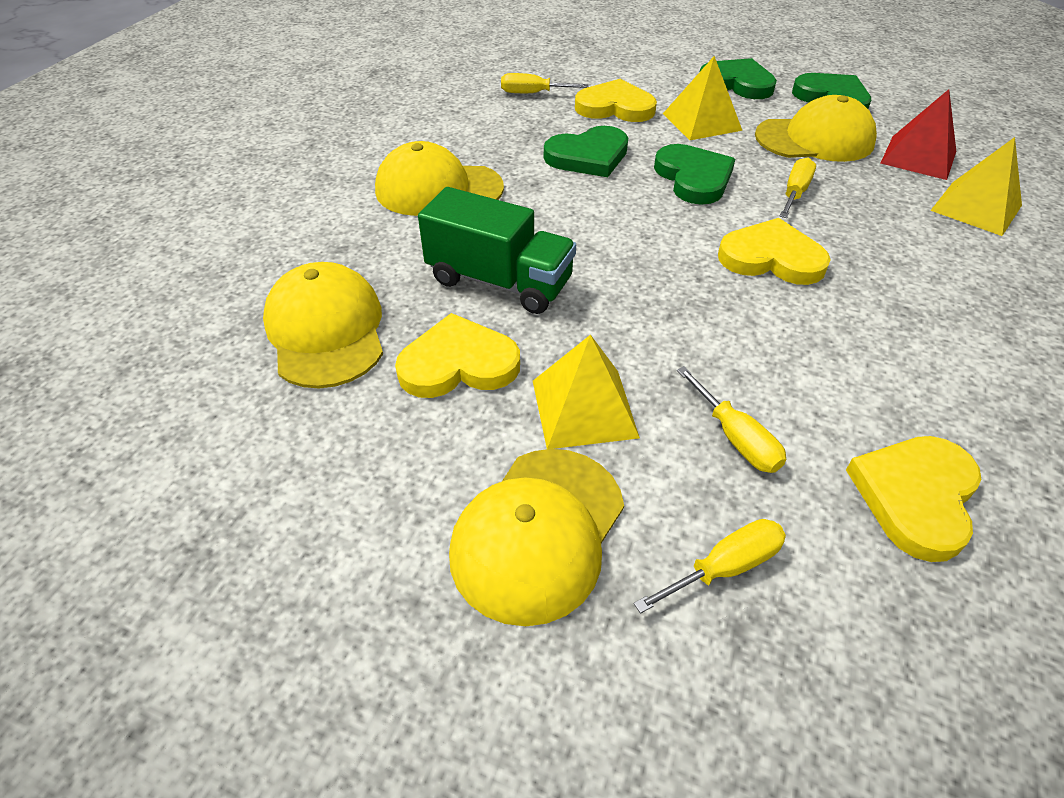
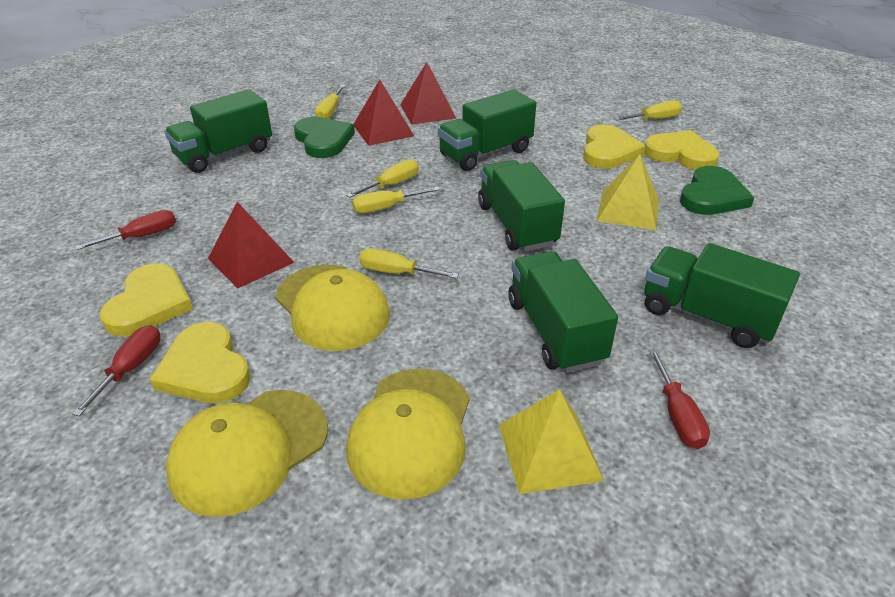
green heart: 4 -> 2
green truck: 1 -> 5
red pyramid: 1 -> 3
red screwdriver: 0 -> 3
yellow cap: 4 -> 3
yellow pyramid: 3 -> 2
yellow screwdriver: 4 -> 5

